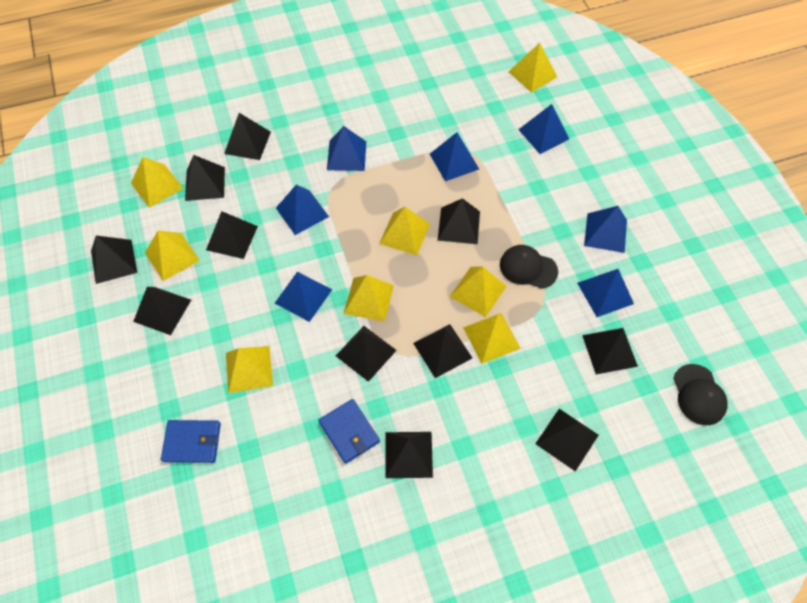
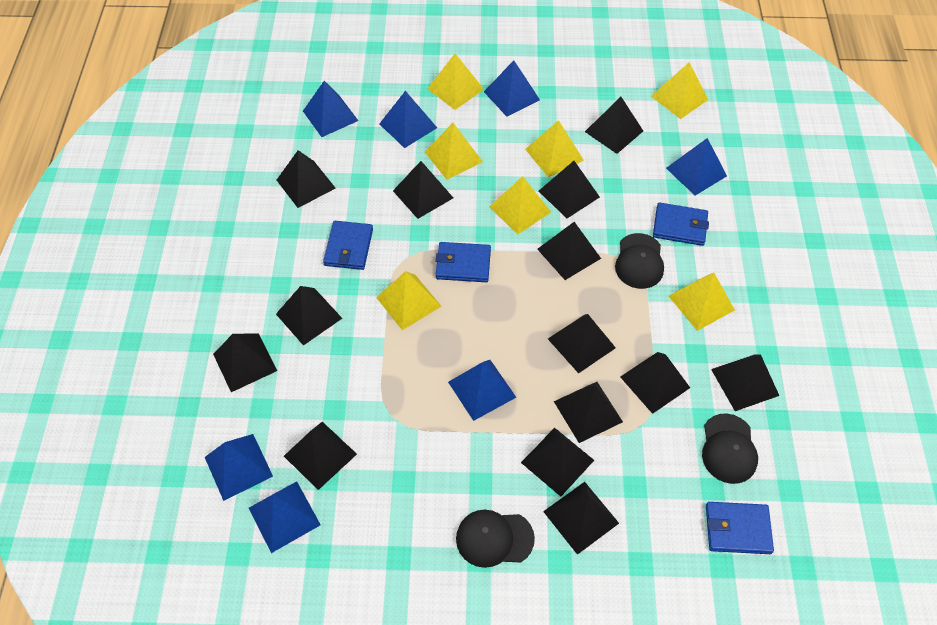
black cap: 2 -> 3
black pyramid: 11 -> 14
blue wallet: 2 -> 4
yellow pyramid: 8 -> 7

